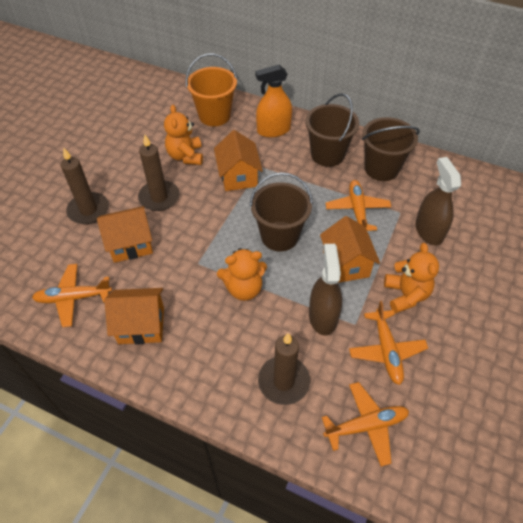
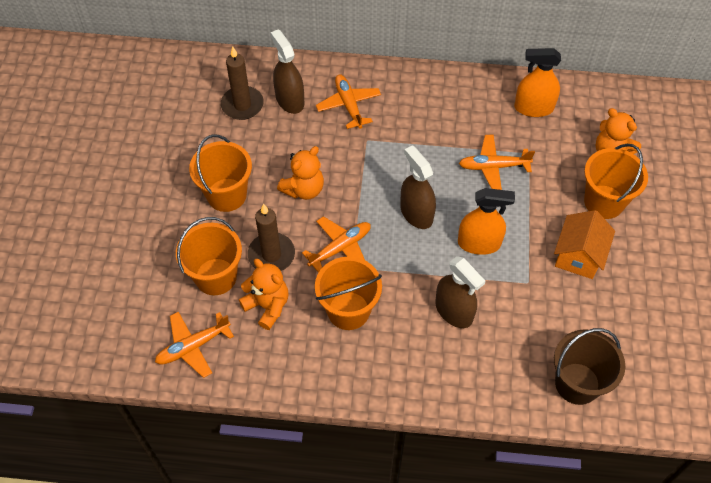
brown bucket: 3 -> 1
brown candle: 3 -> 2
brown spray bottle: 2 -> 3
orange bucket: 1 -> 4
orange house: 4 -> 1
orange spray bottle: 1 -> 2

